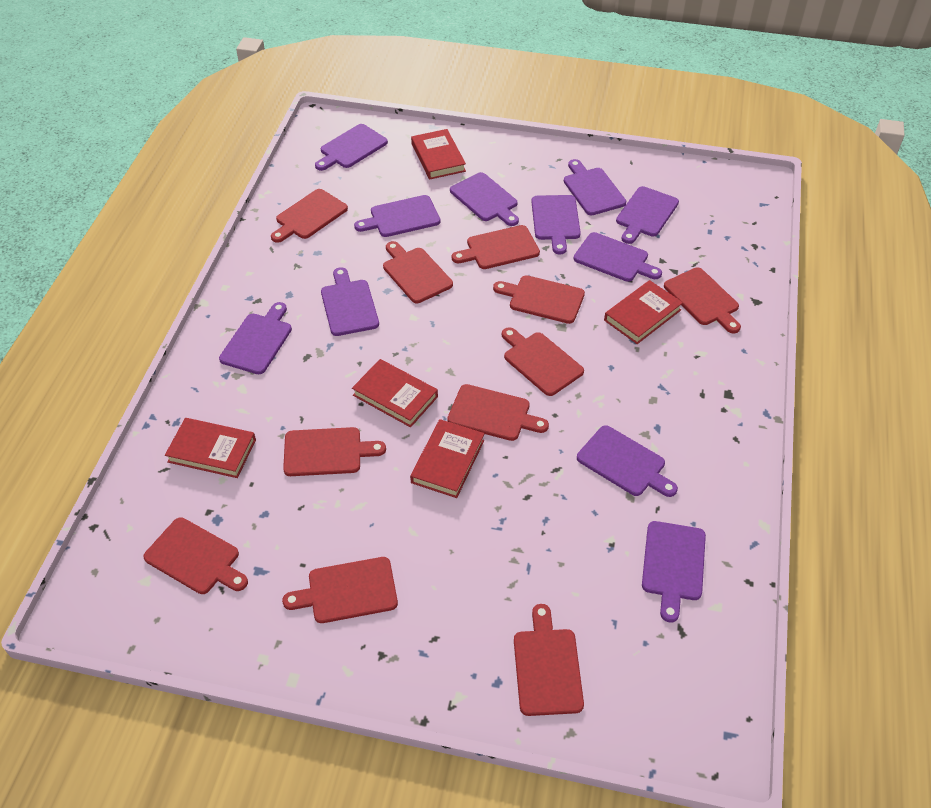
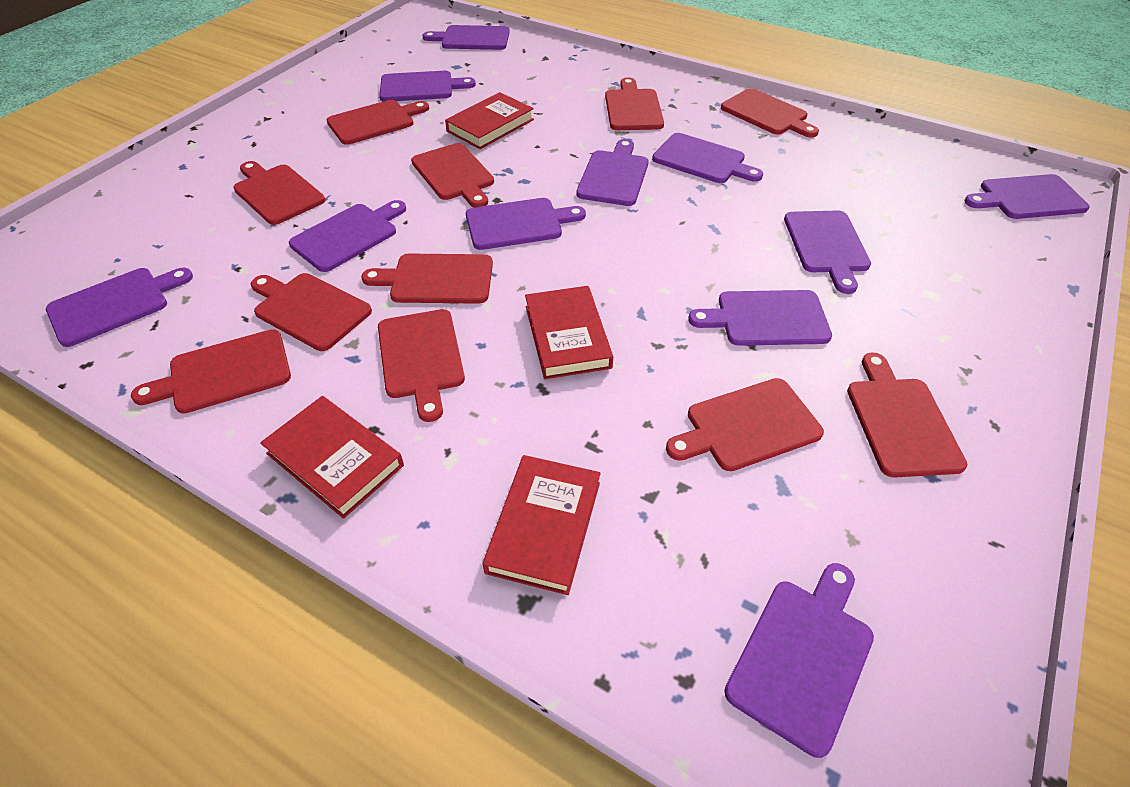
red book: 5 -> 4

